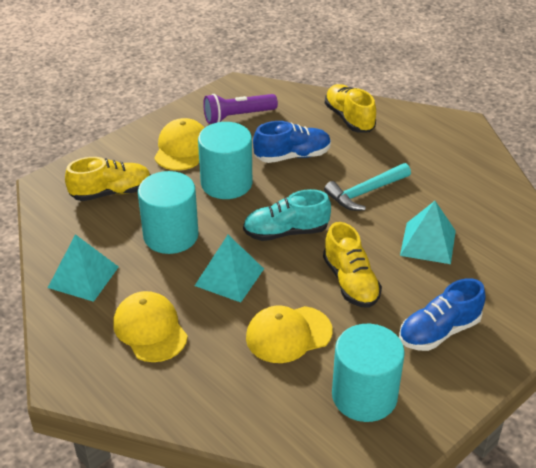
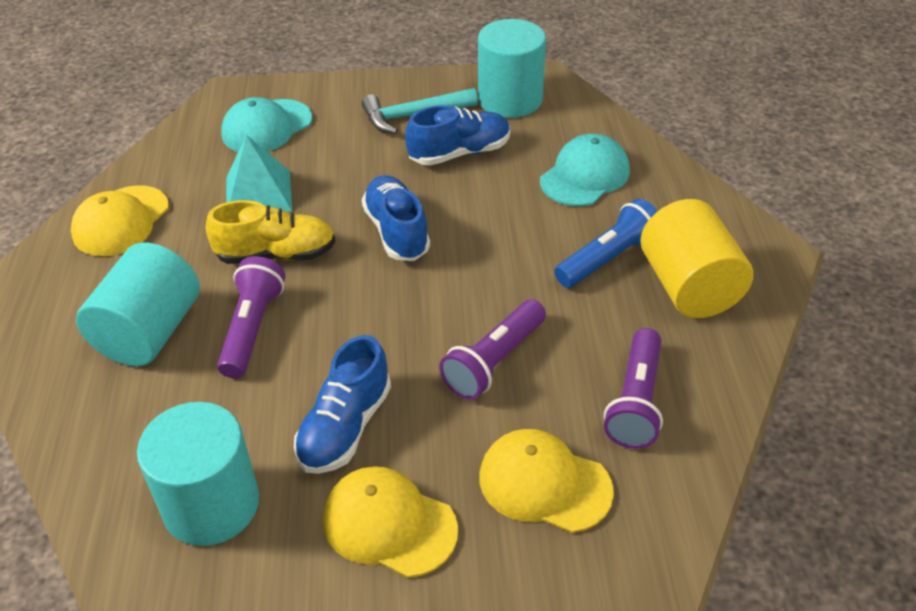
blue flashlight: 0 -> 1
blue shoe: 2 -> 3
purple flashlight: 1 -> 3
turquoise cap: 0 -> 2
turquoise pyramid: 3 -> 1
turquoise shoe: 1 -> 0
yellow cylinder: 0 -> 1
yellow shoe: 3 -> 1

